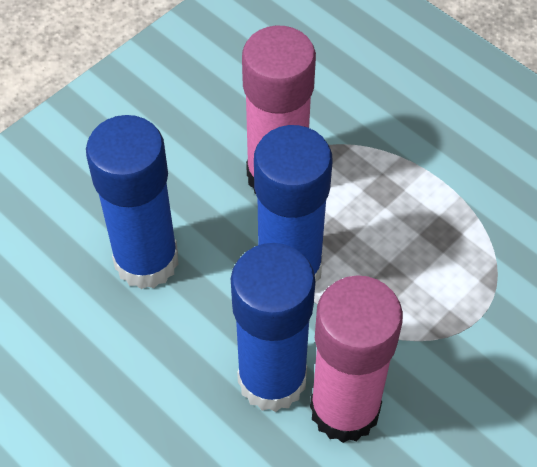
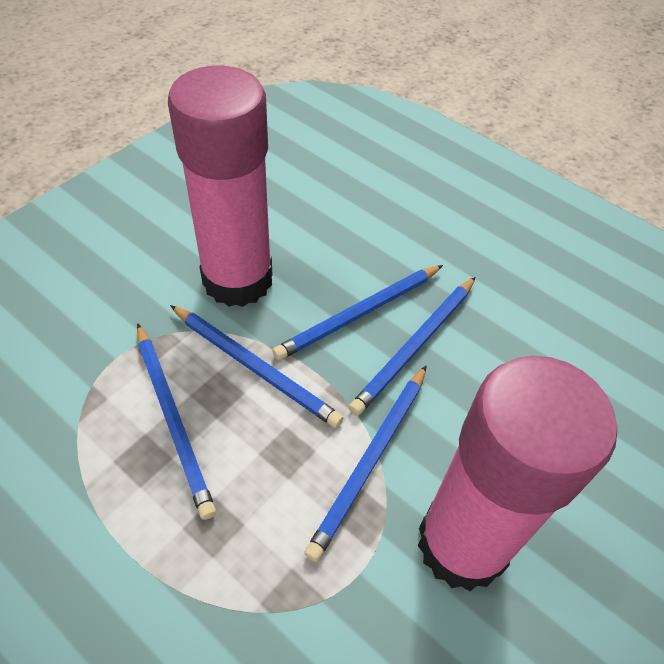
blue glue stick: 3 -> 0
blue pencil: 0 -> 5

